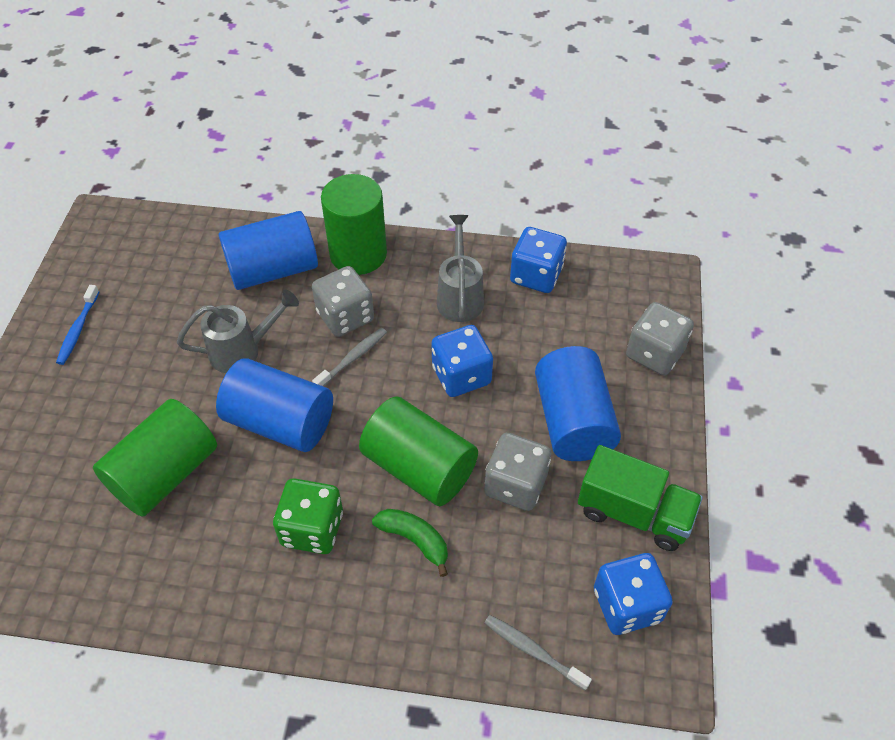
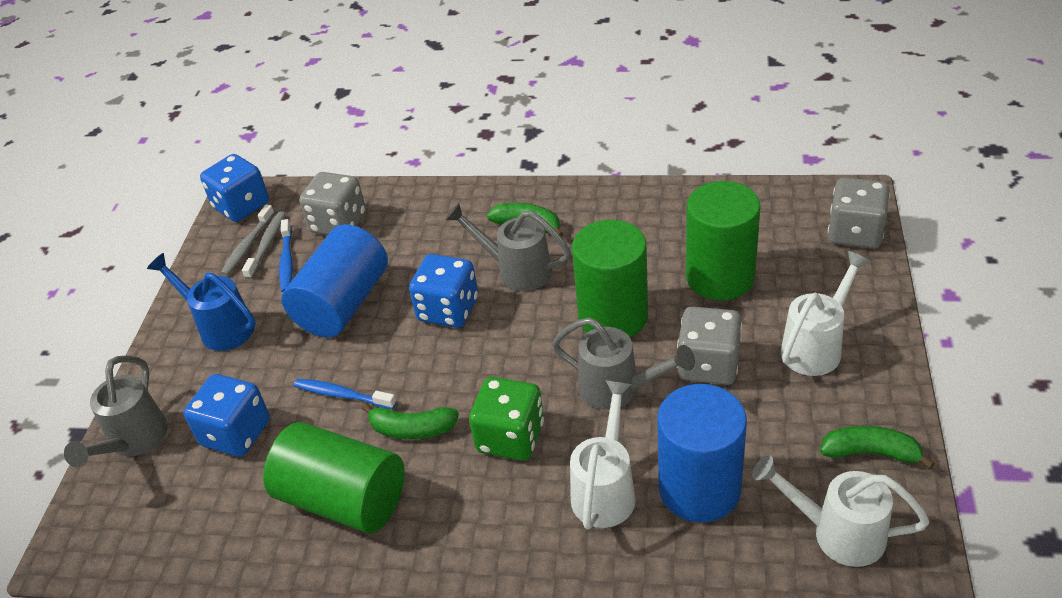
blue cylinder: 3 -> 2
blue toothbrush: 1 -> 2
blue watering can: 0 -> 1
green banana: 1 -> 3
green truck: 1 -> 0
grey watering can: 2 -> 3
white watering can: 0 -> 3

